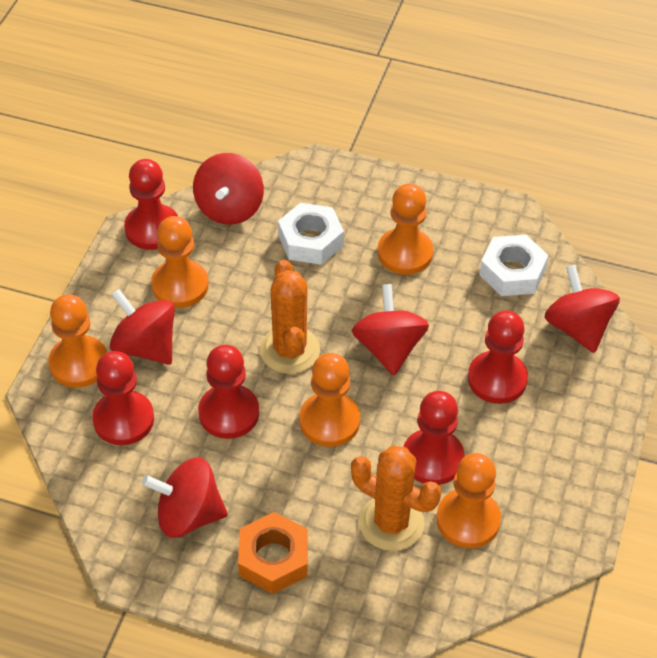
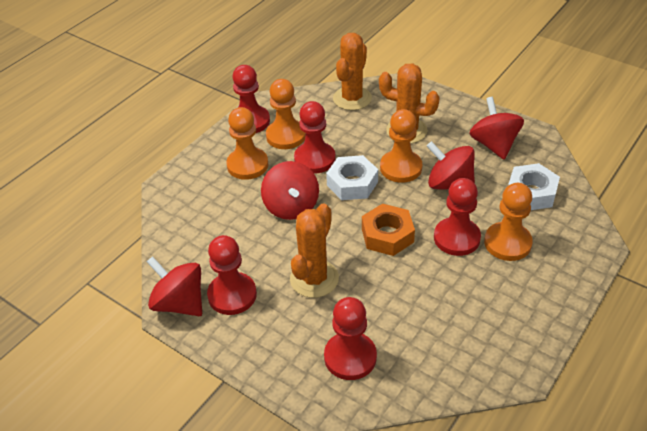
orange cactus: 2 -> 3
orange pawn: 5 -> 4
red spinning top: 5 -> 4

